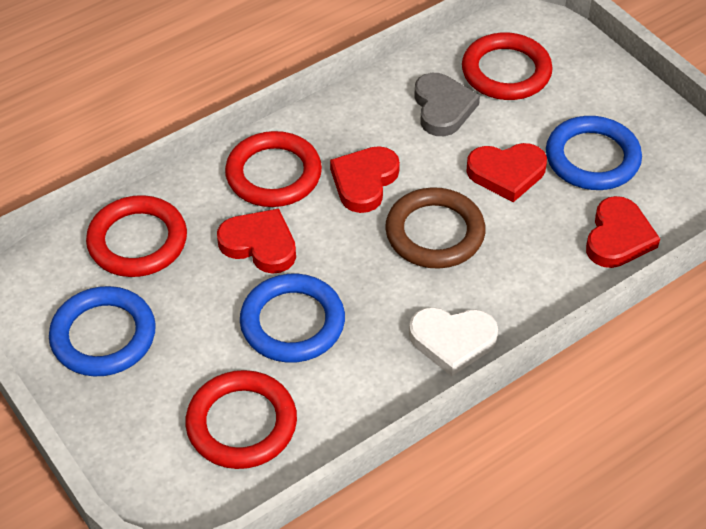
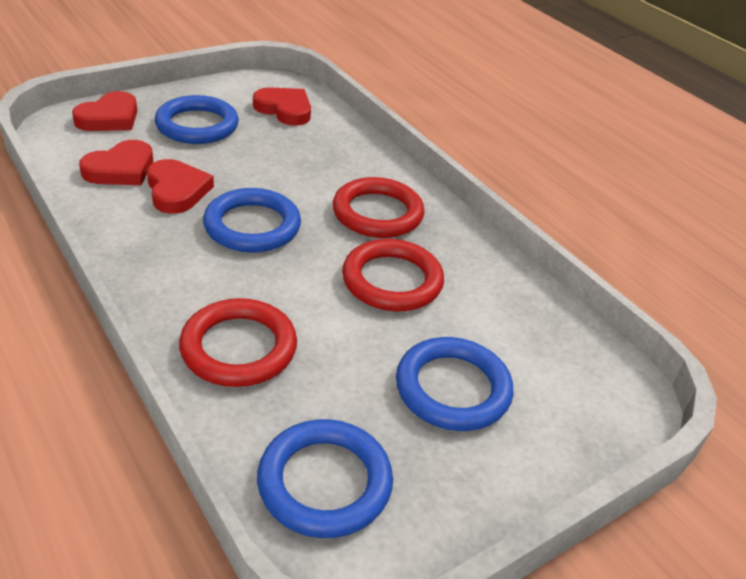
blue ring: 3 -> 4
brown ring: 1 -> 0
grey heart: 1 -> 0
red ring: 4 -> 3
white heart: 1 -> 0

